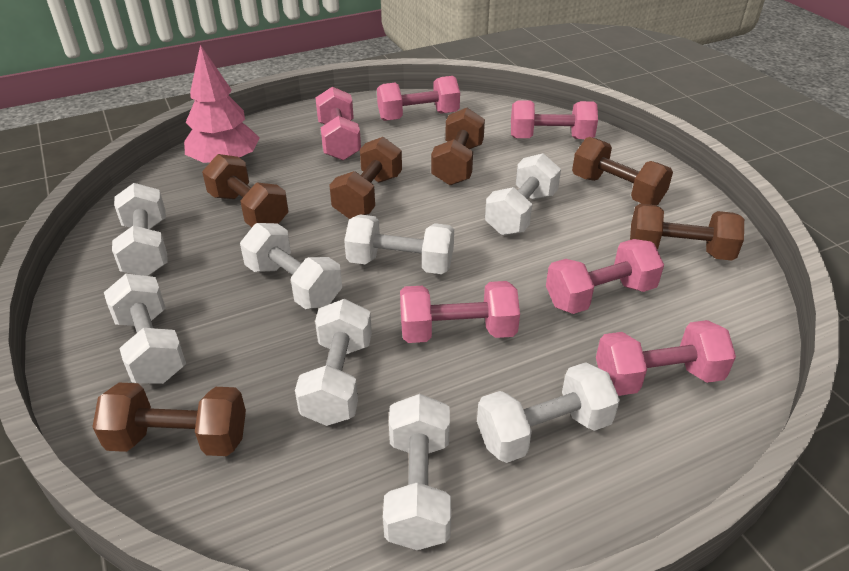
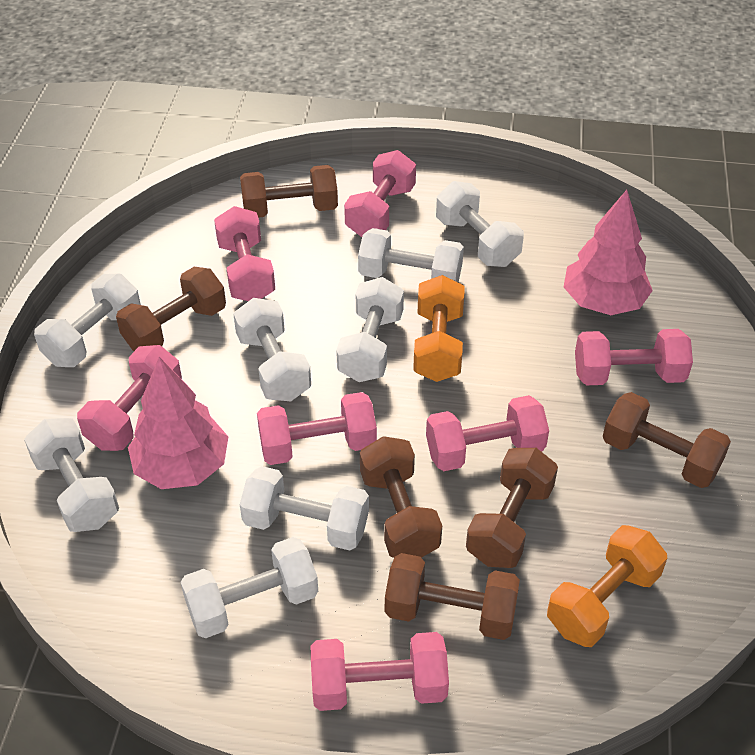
orange dumbbell: 0 -> 2
pink dumbbell: 6 -> 7
pink tree: 1 -> 2

